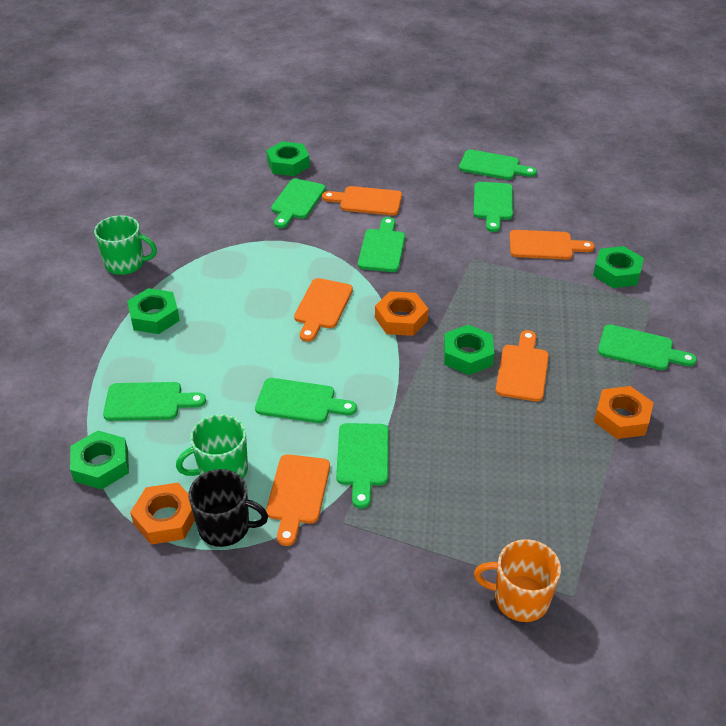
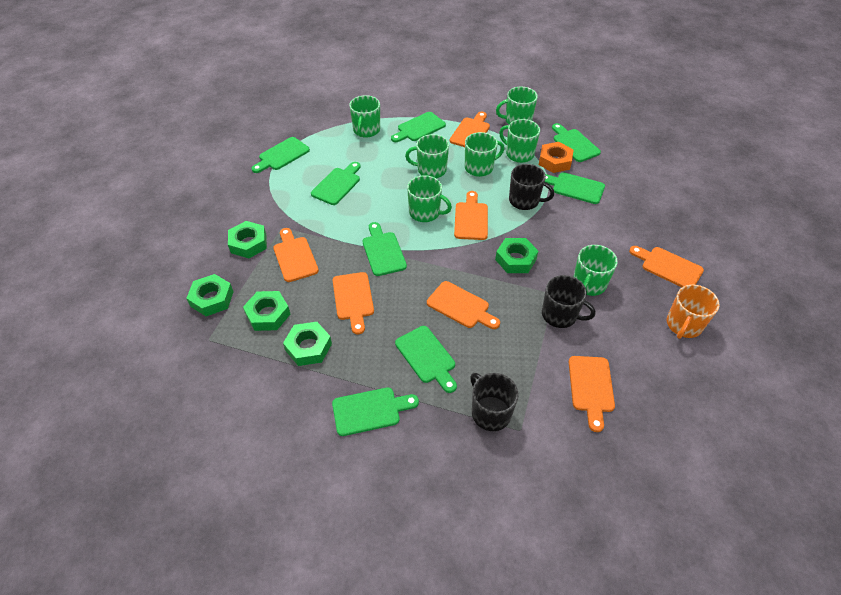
black mug: 1 -> 3
green mug: 2 -> 7
orange cutting board: 5 -> 7
orange nut: 3 -> 1

